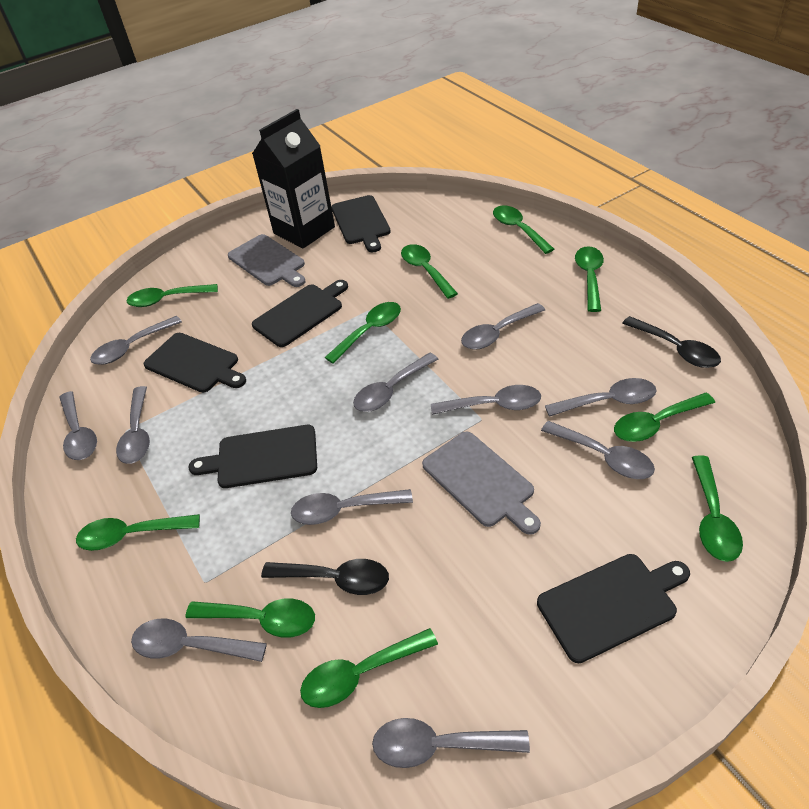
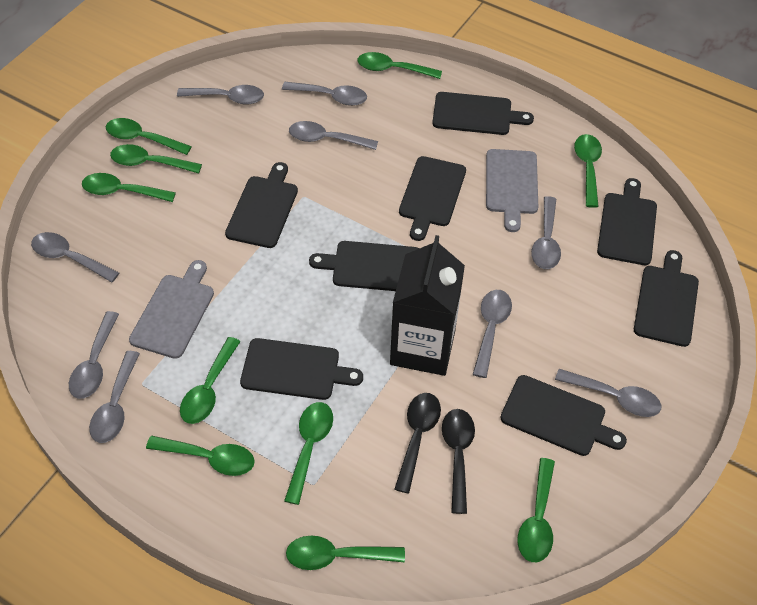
black cutting board: 5 -> 8
grey spoon: 11 -> 9

